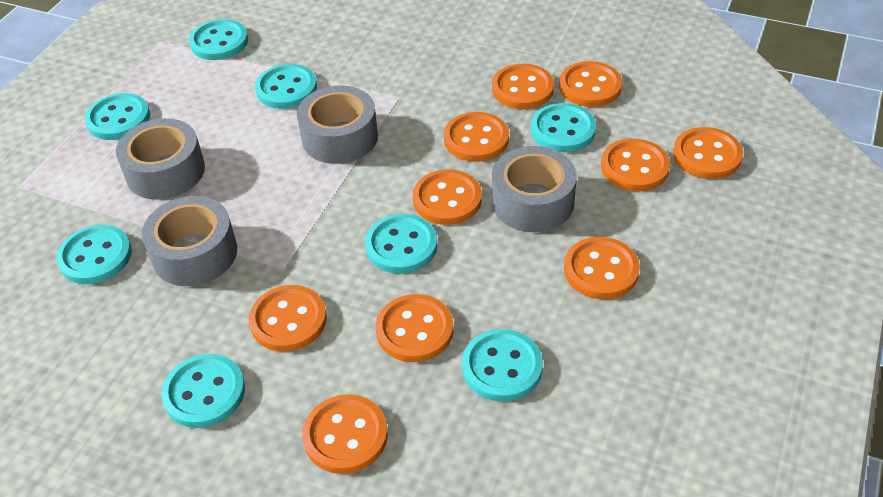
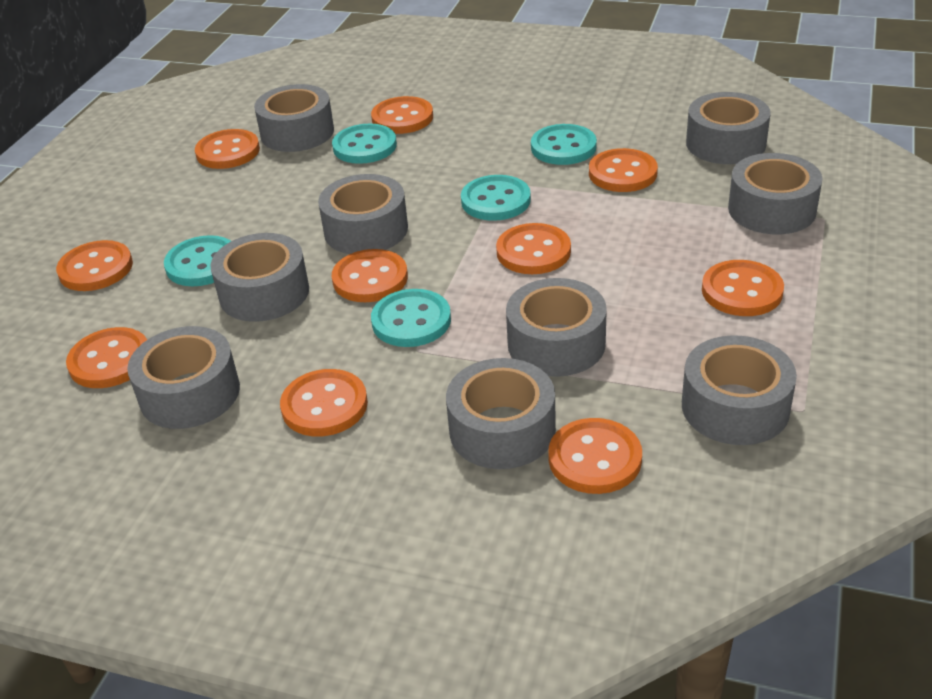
grey tape: 4 -> 9
turquoise button: 8 -> 5

